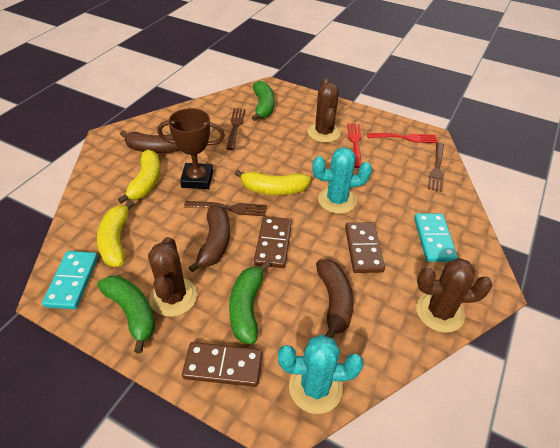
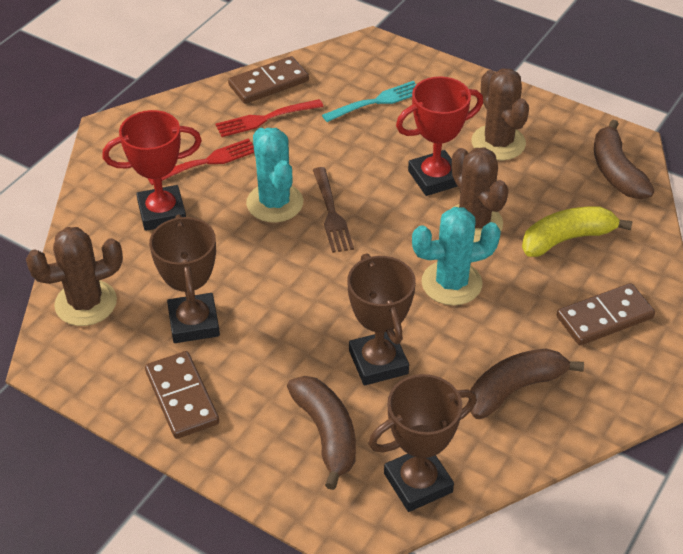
brown fork: 3 -> 1
brown trophy: 1 -> 3
green banana: 3 -> 0
red trophy: 0 -> 2
turquoise domino: 2 -> 0
turquoise fork: 0 -> 1
yellow banana: 3 -> 1

